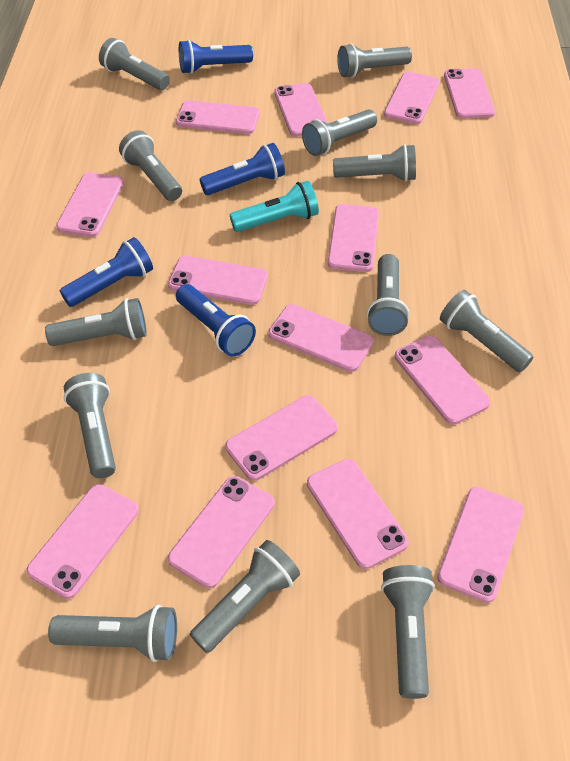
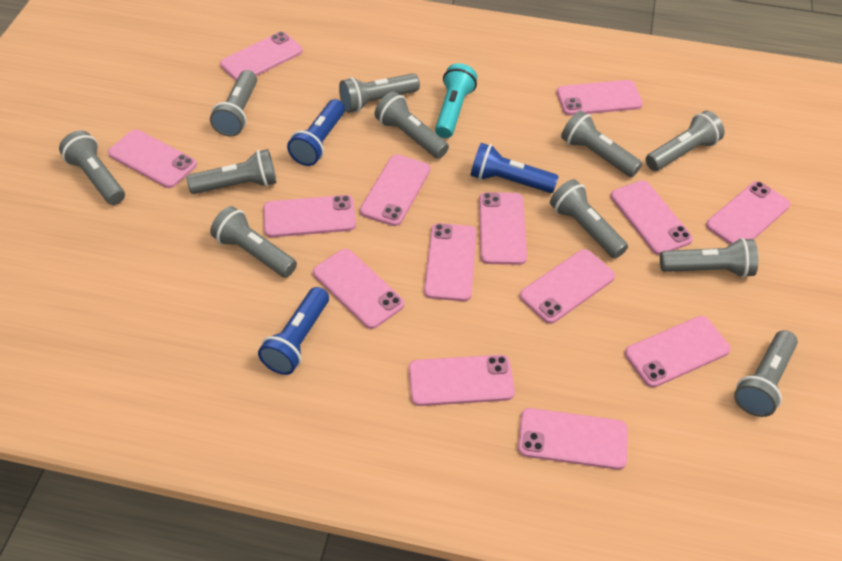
blue flashlight: 4 -> 3
grey flashlight: 12 -> 11

